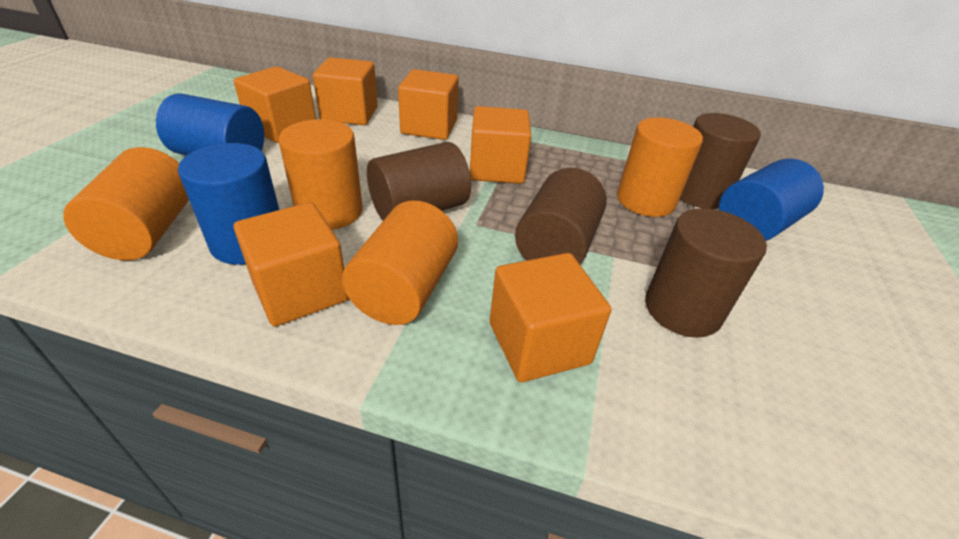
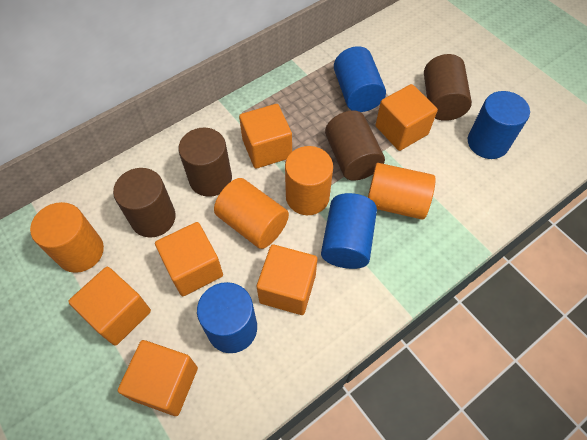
blue cylinder: 3 -> 4

